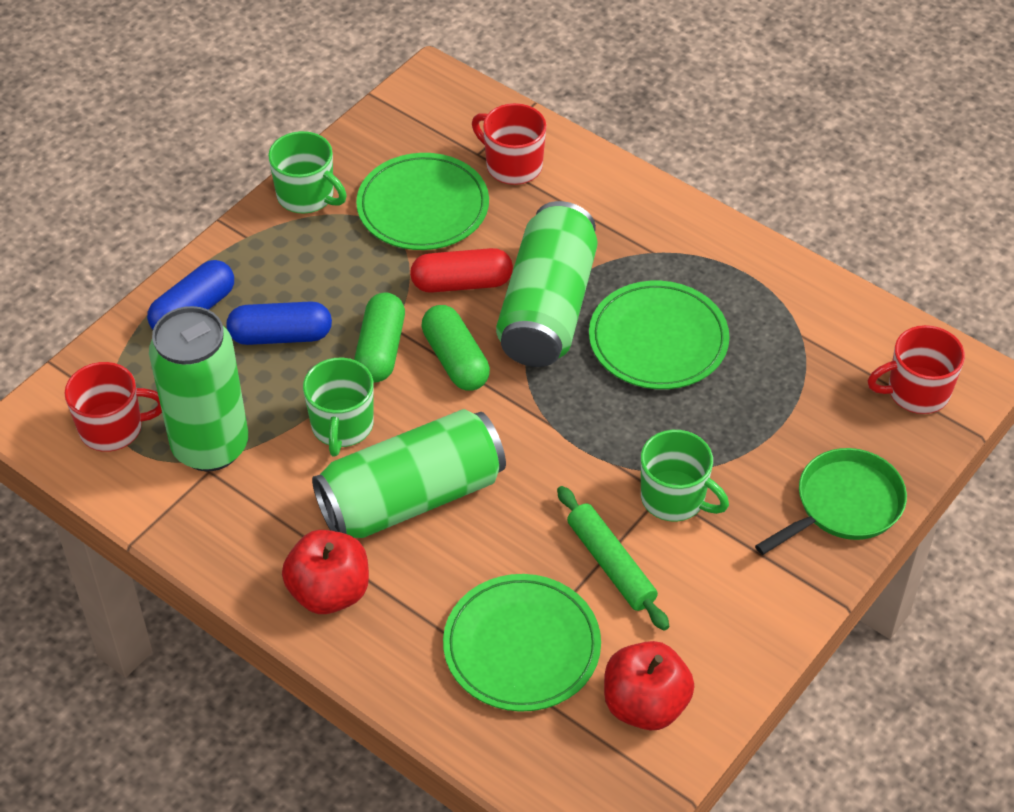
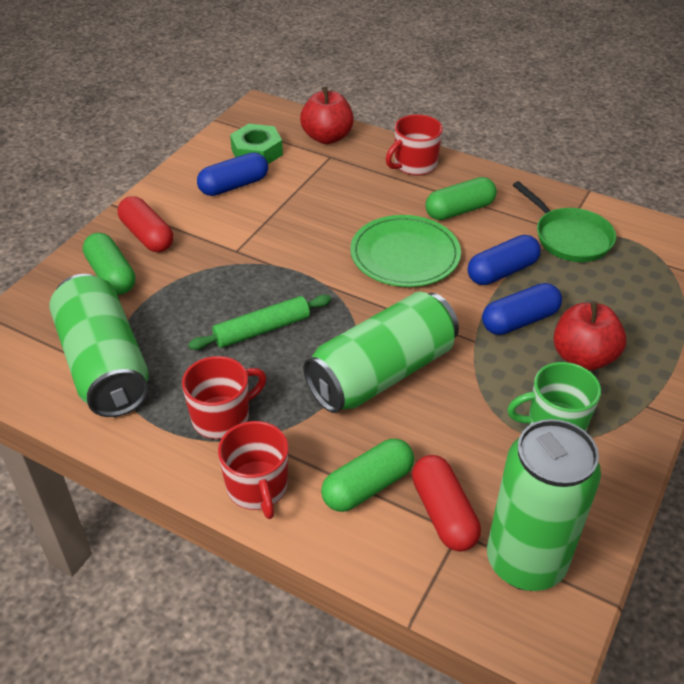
blue capsule: 2 -> 3
green capsule: 2 -> 3
green mug: 3 -> 1
green nut: 0 -> 1
green plate: 3 -> 1
red capsule: 1 -> 2

